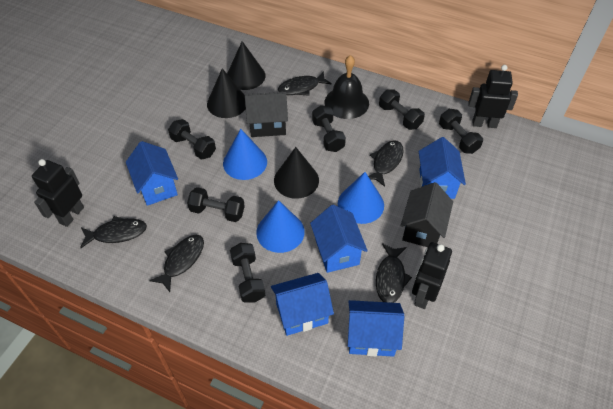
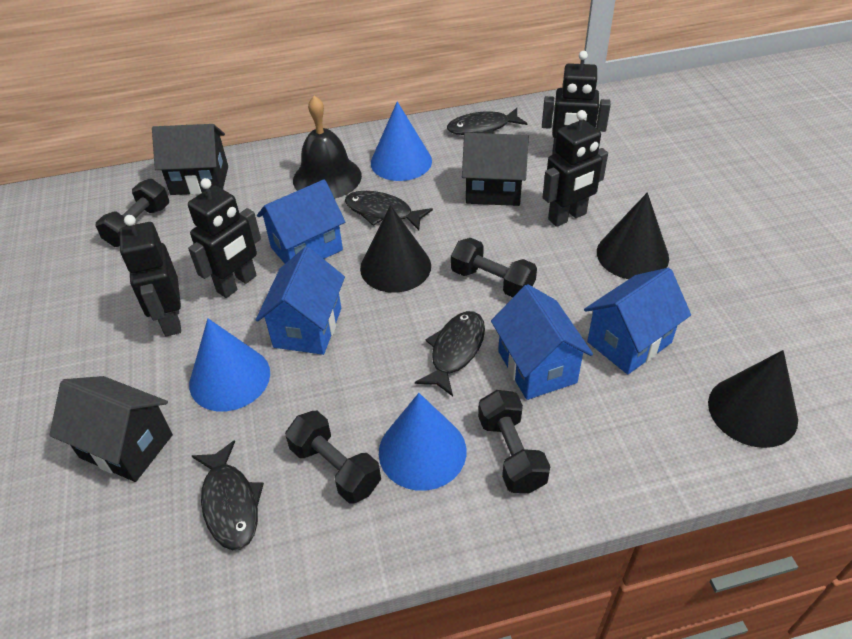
black dumbbell: 6 -> 4
black fish: 5 -> 4
black house: 2 -> 3
black robot: 3 -> 4
blue house: 5 -> 4

